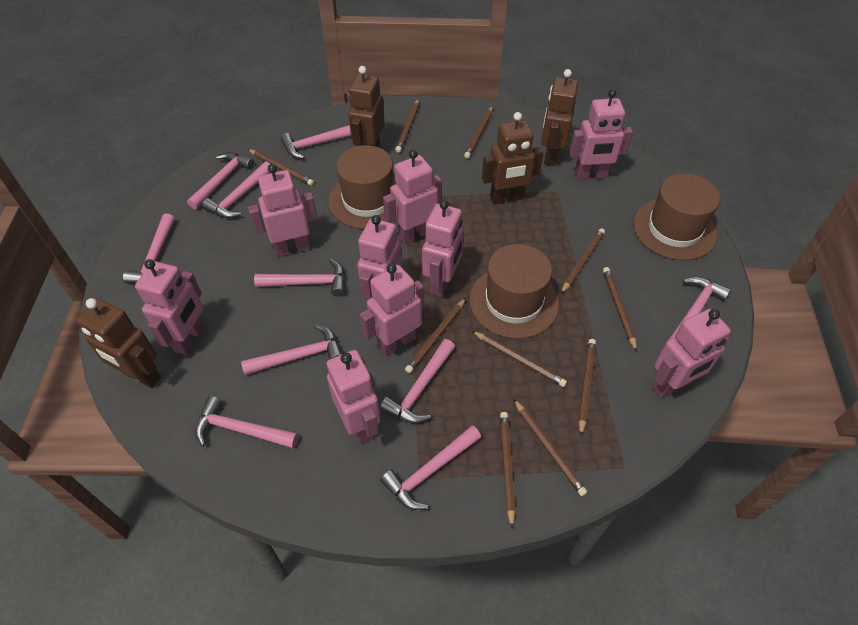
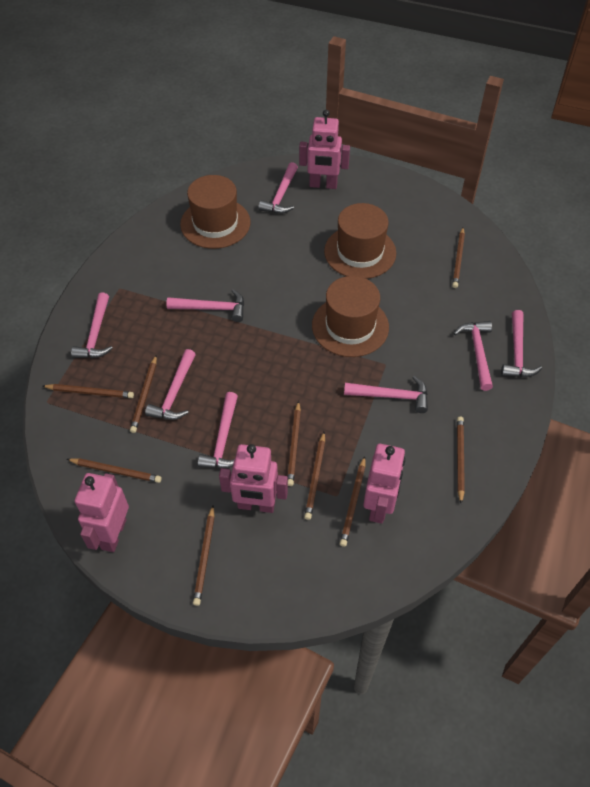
brown pencil: 10 -> 9
brown robot: 4 -> 0
pink hammer: 10 -> 8
pink robot: 9 -> 4

